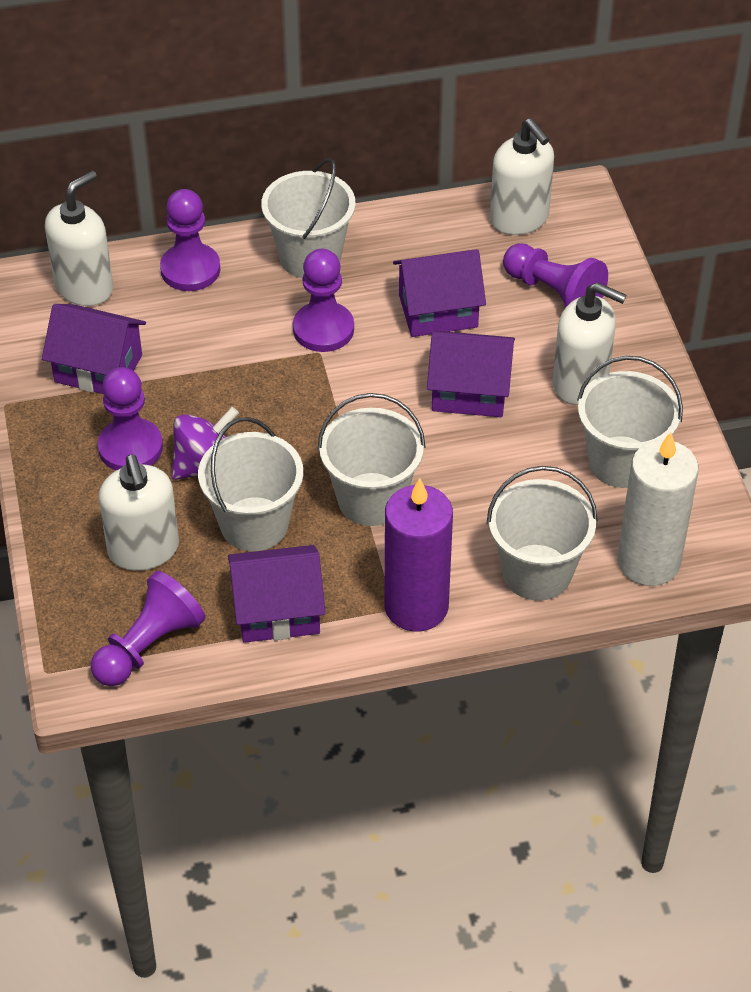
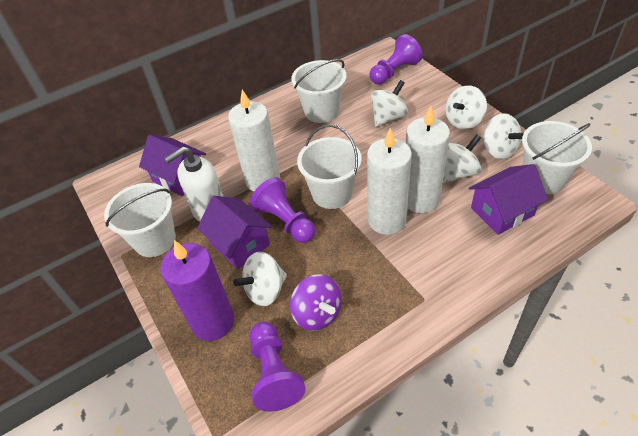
purple house: 4 -> 3
purple pawn: 5 -> 3
white bucket: 5 -> 4
white candle: 1 -> 3
white soap dispenser: 4 -> 1
white spinning top: 0 -> 5

